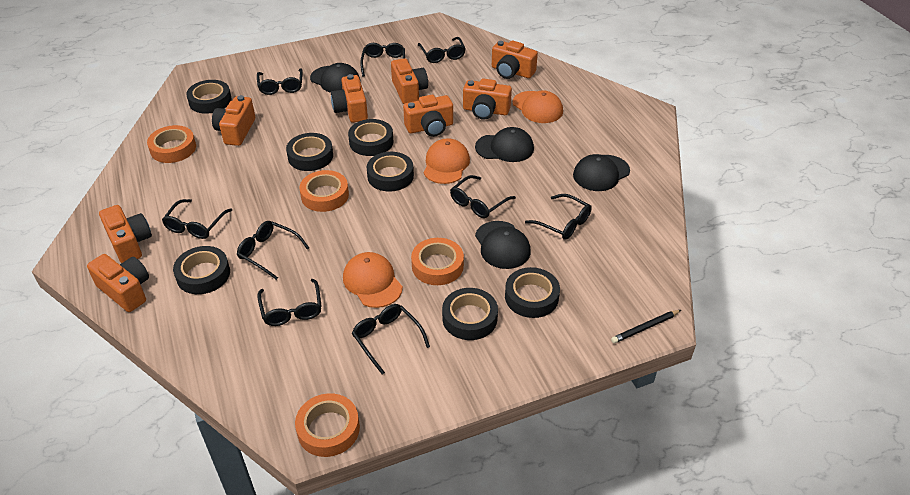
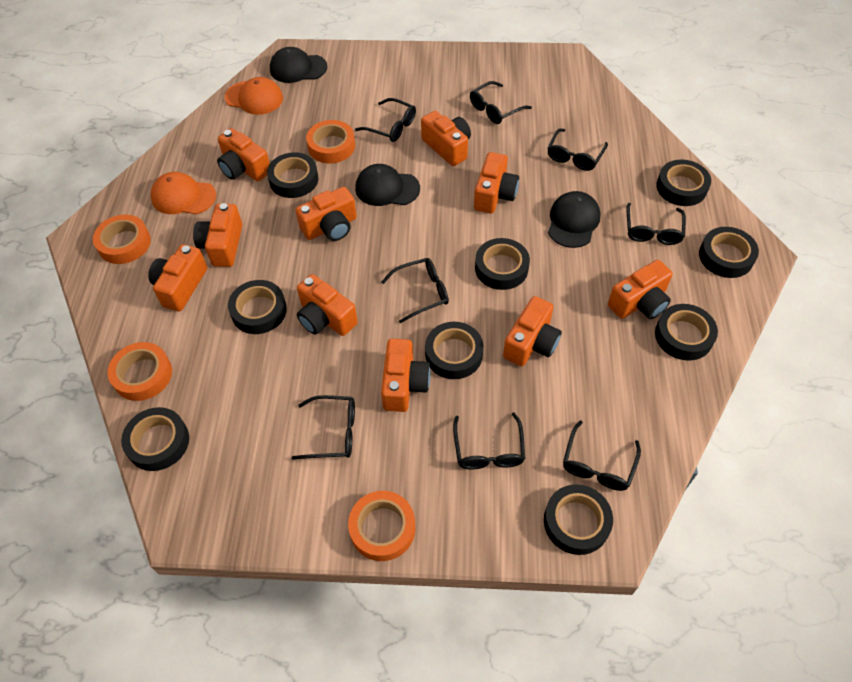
black cap: 4 -> 3
black glasses: 9 -> 8
black pencil: 1 -> 0
black tape: 7 -> 9
orange camera: 8 -> 10
orange cap: 3 -> 2

